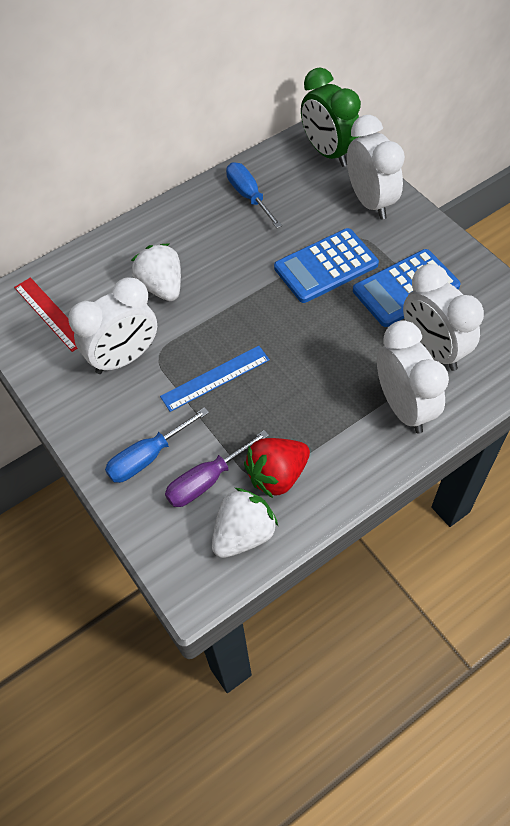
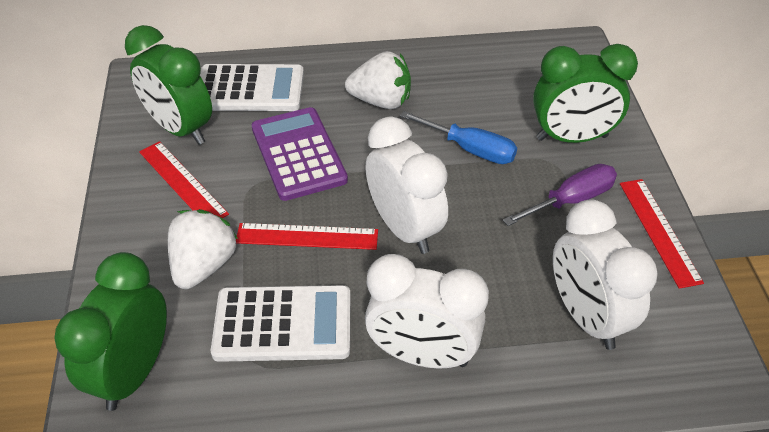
blue calculator: 2 -> 0
blue ruler: 1 -> 0
blue screwdriver: 2 -> 1
green clock: 1 -> 3
purple calculator: 0 -> 1
red ruler: 1 -> 3
red strawberry: 1 -> 0
white calculator: 0 -> 2
white clock: 4 -> 3

